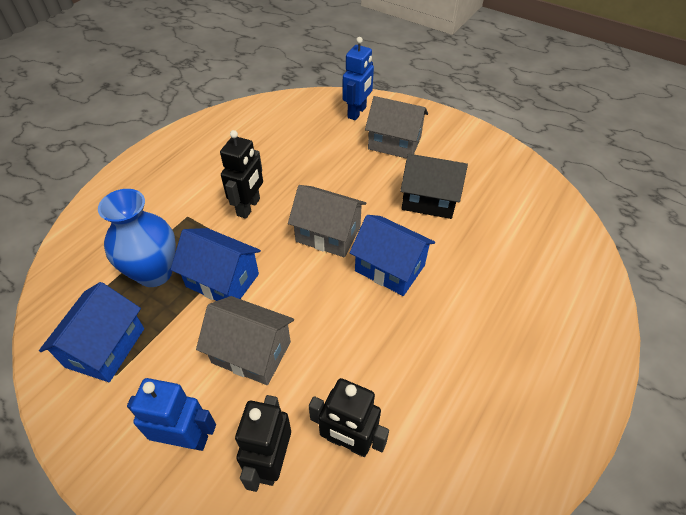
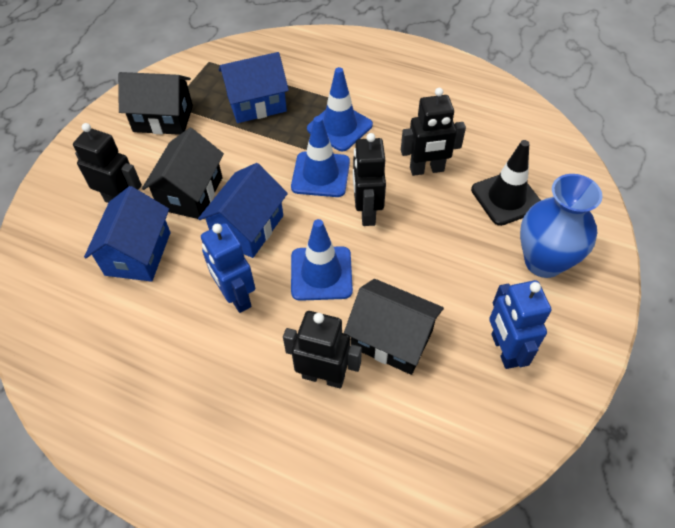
black house: 1 -> 3
black robot: 3 -> 4
black traffic cone: 0 -> 1
blue traffic cone: 0 -> 3
grey house: 3 -> 0

